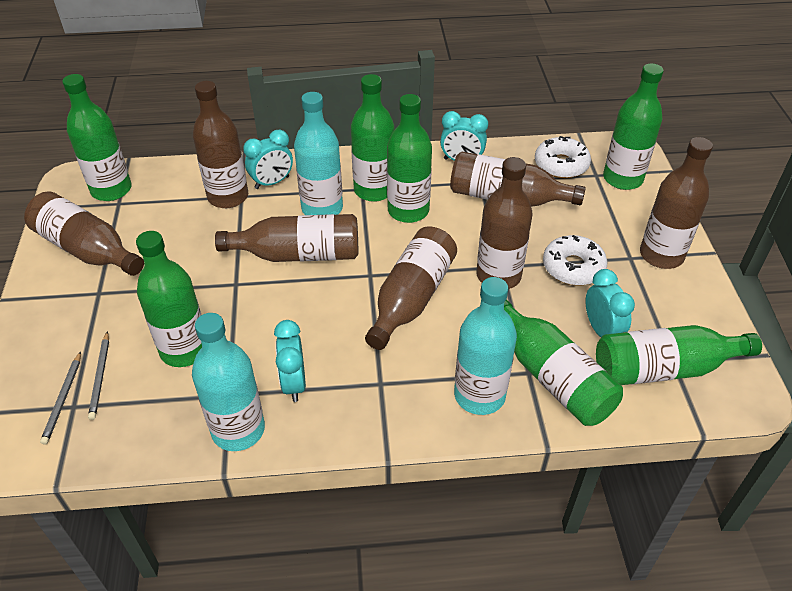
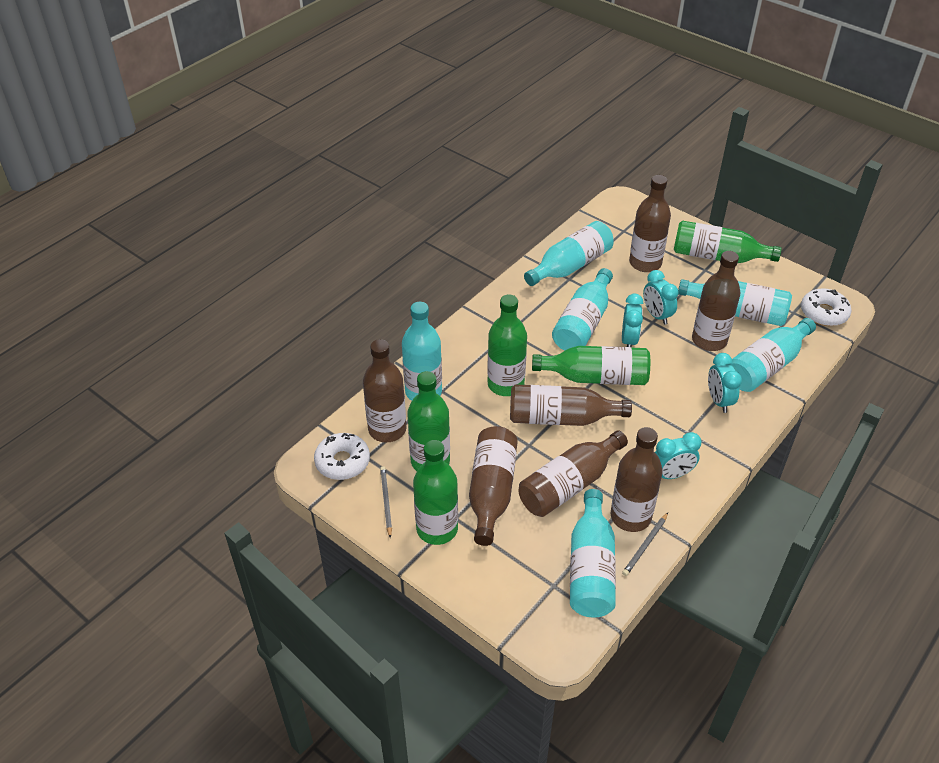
green bottle: 7 -> 5
turquoise bottle: 3 -> 6

